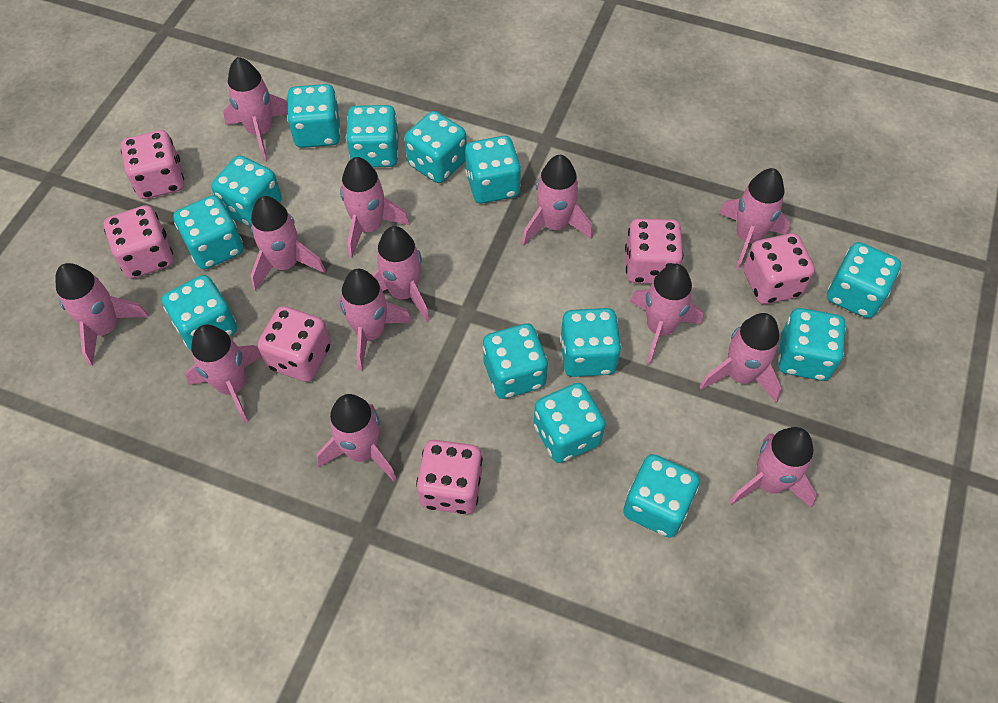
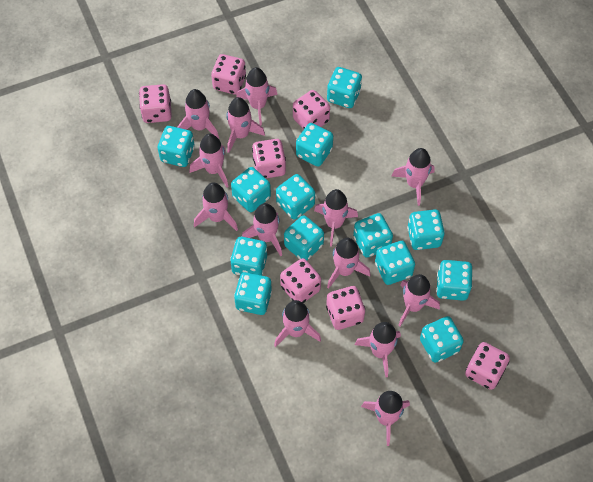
pink dice: 6 -> 7

